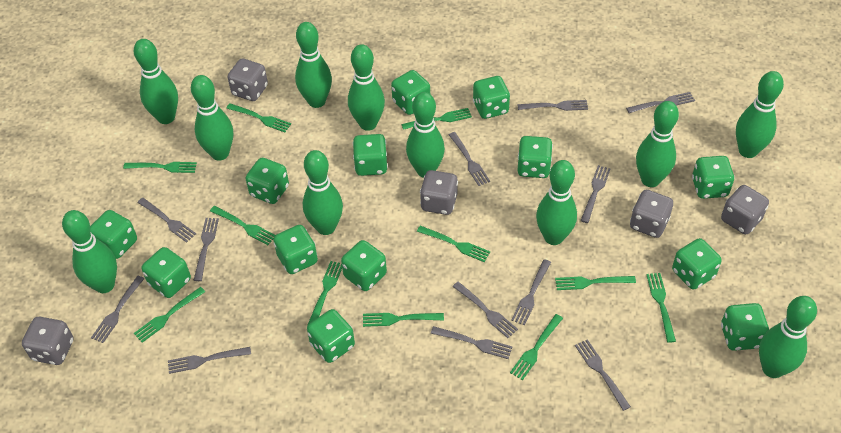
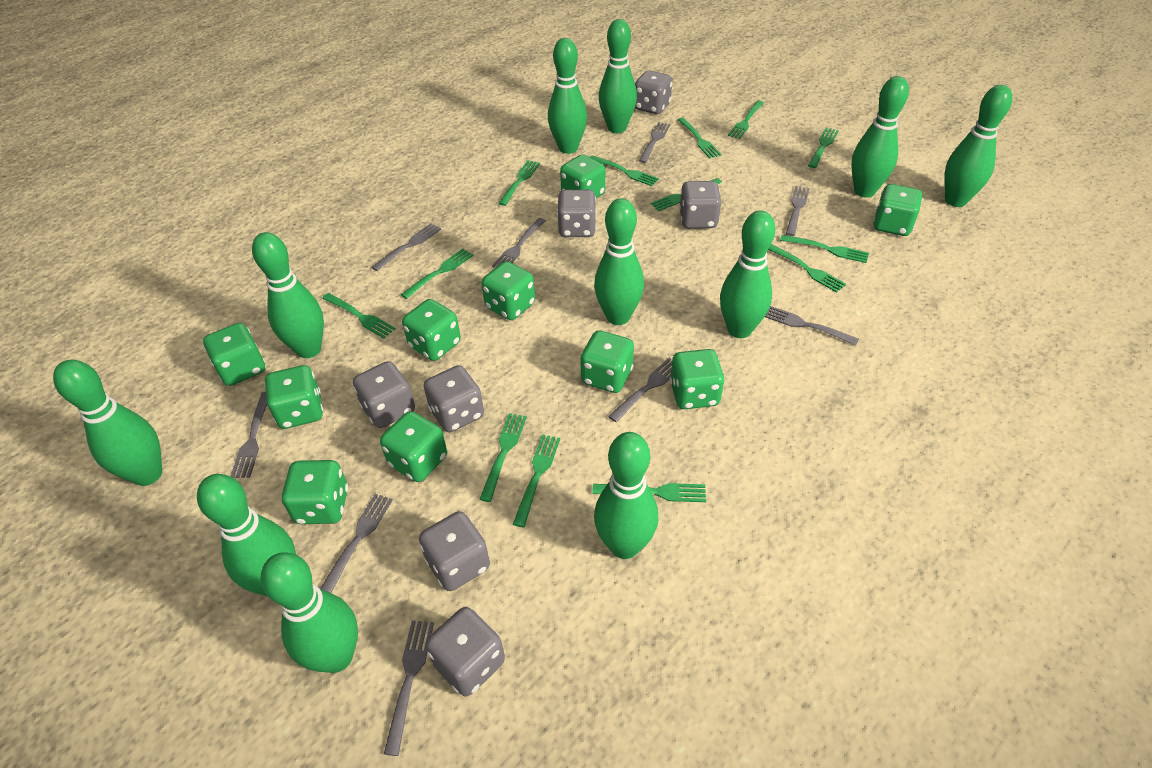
green dice: 13 -> 10
green fork: 11 -> 13
grey dice: 5 -> 7
grey fork: 12 -> 9

